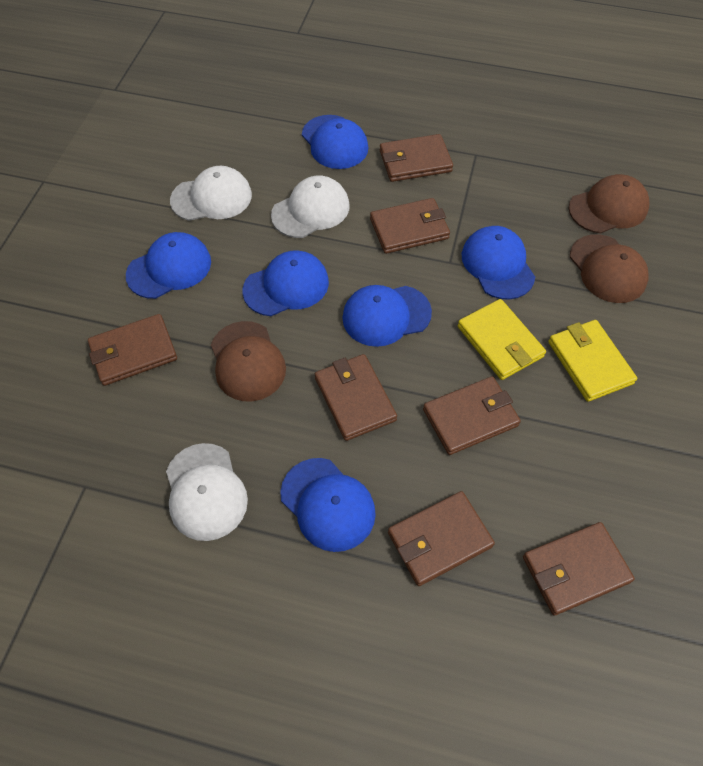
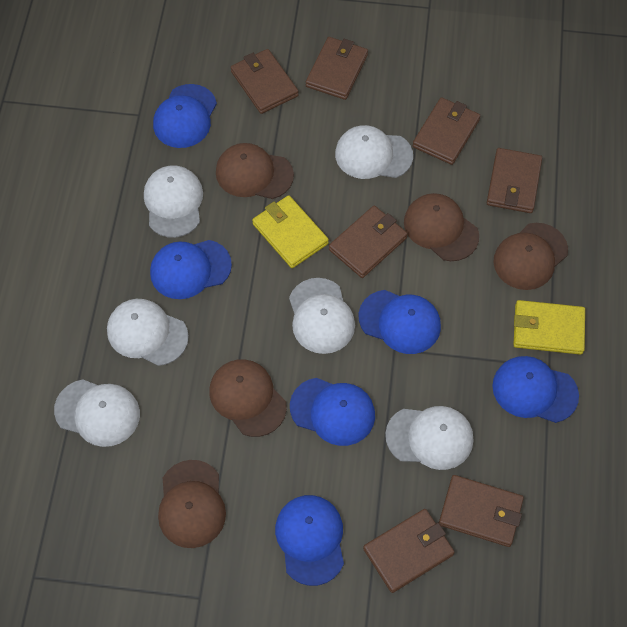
brown cap: 3 -> 5
white cap: 3 -> 6

